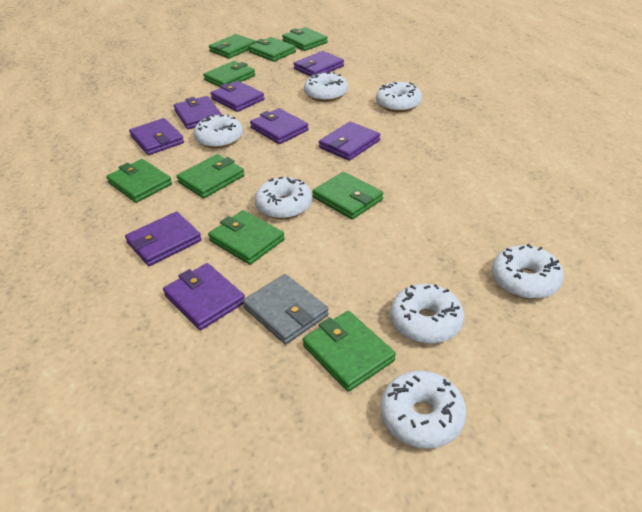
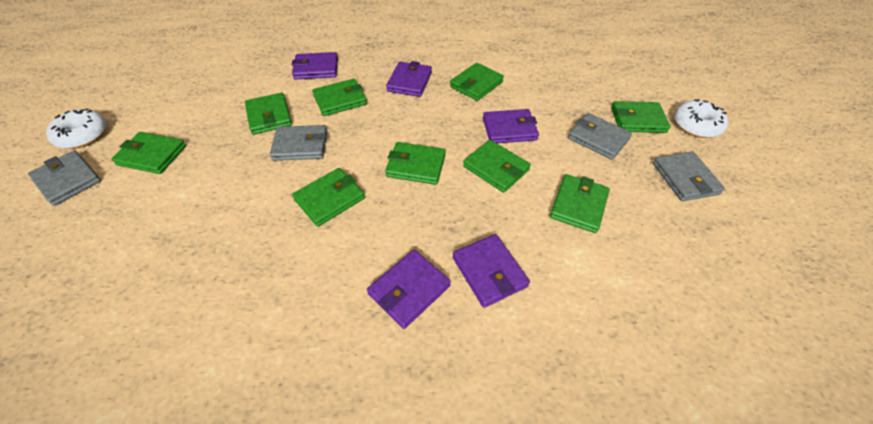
grey wallet: 1 -> 4
purple wallet: 8 -> 5
white donut: 7 -> 2

